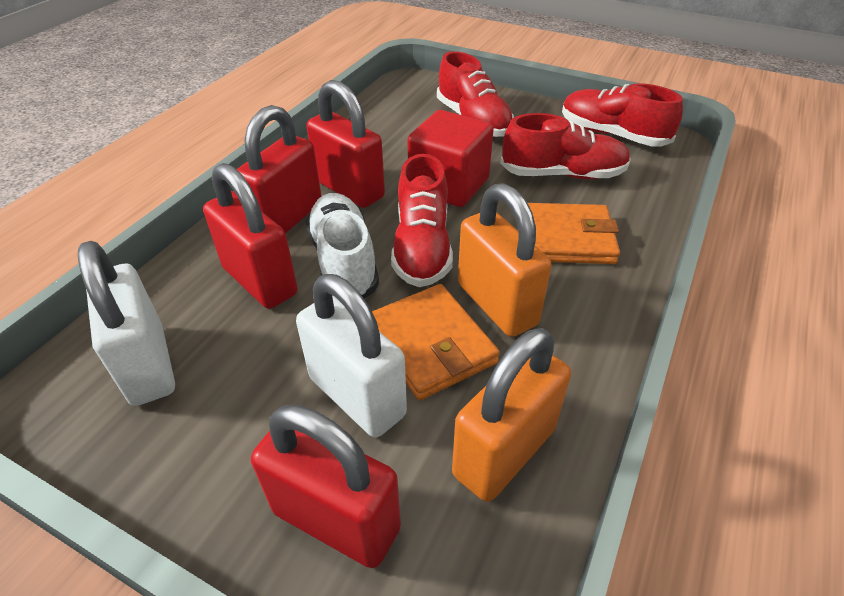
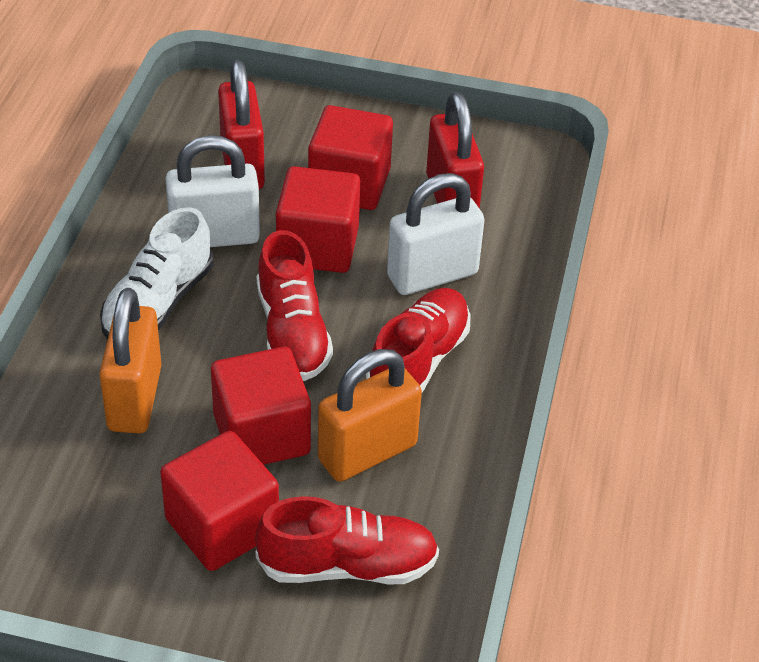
orange wallet: 2 -> 0
red cube: 1 -> 4
red padlock: 4 -> 2
red shoe: 4 -> 3

